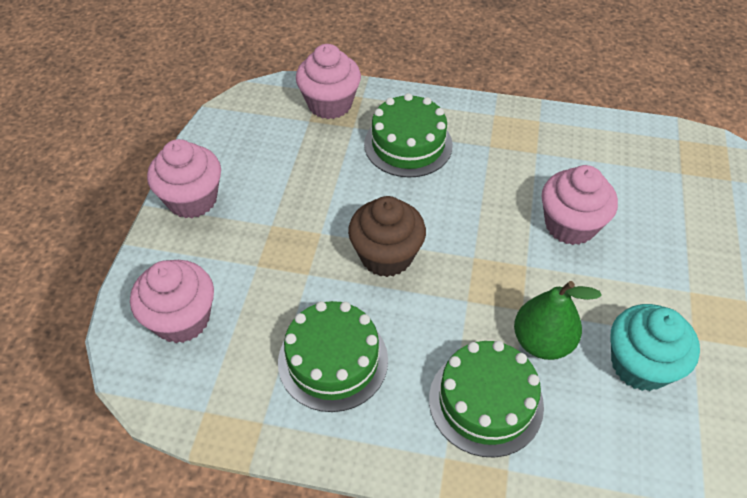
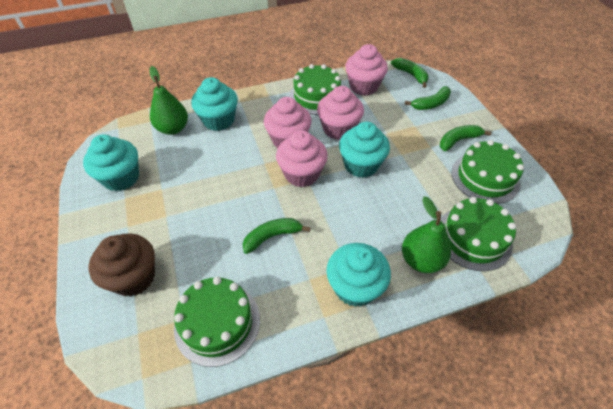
green banana: 0 -> 4
green cake: 3 -> 4
green pear: 1 -> 2
turquoise cupcake: 1 -> 4

